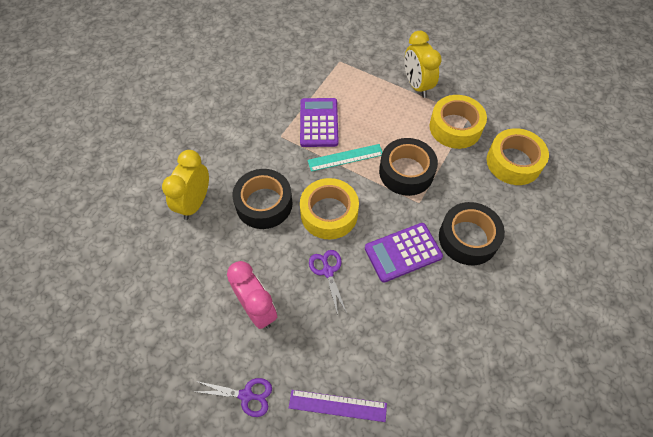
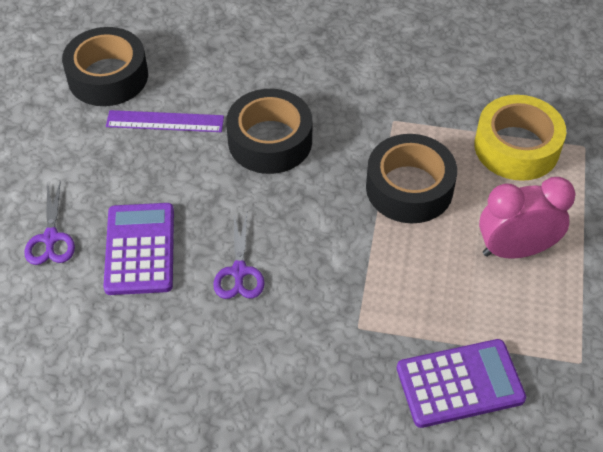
turquoise ruler: 1 -> 0
yellow clock: 2 -> 0
yellow tape: 3 -> 1

